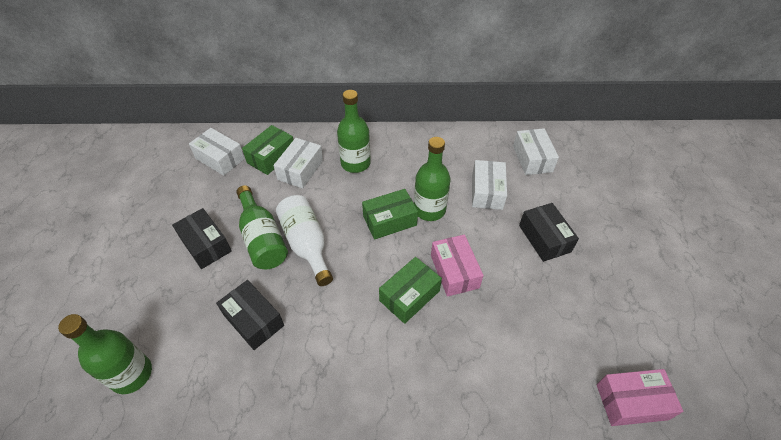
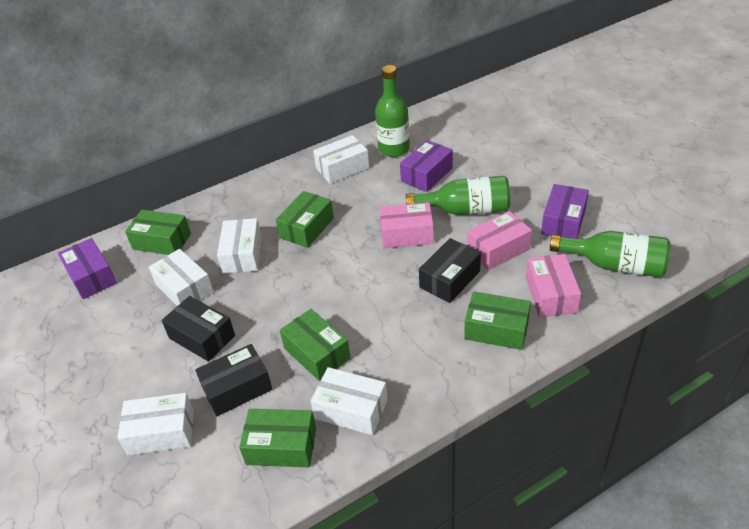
green bottle: 4 -> 3
green box: 3 -> 5
pink box: 2 -> 3
purple box: 0 -> 3
white bottle: 1 -> 0
white box: 4 -> 5

